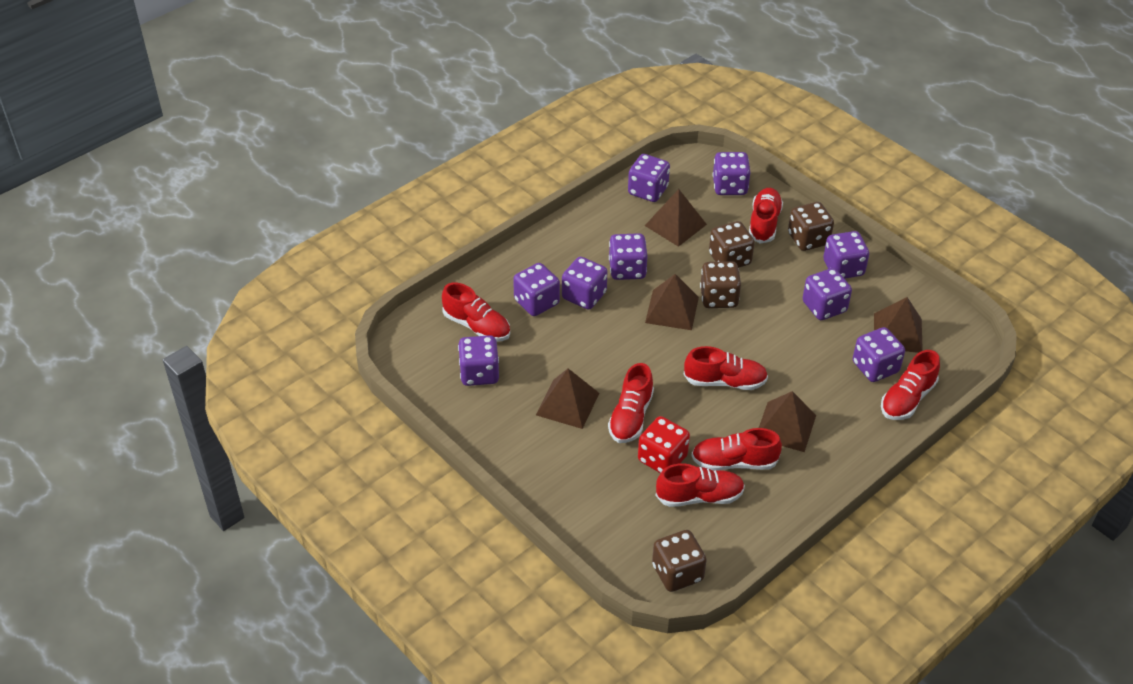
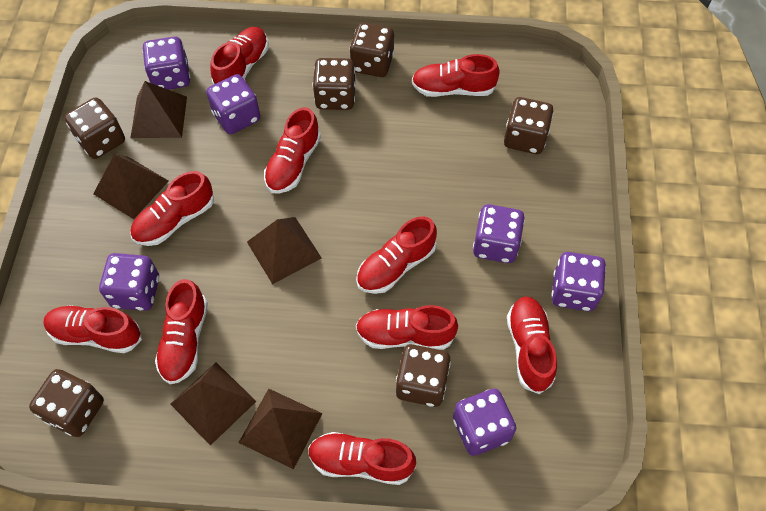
brown dice: 4 -> 6
purple dice: 9 -> 6
red dice: 1 -> 0
red shoe: 7 -> 10

